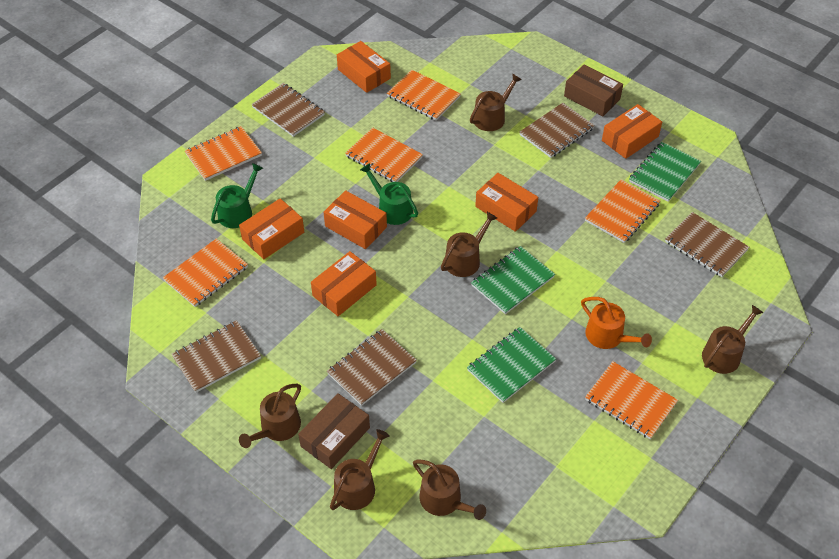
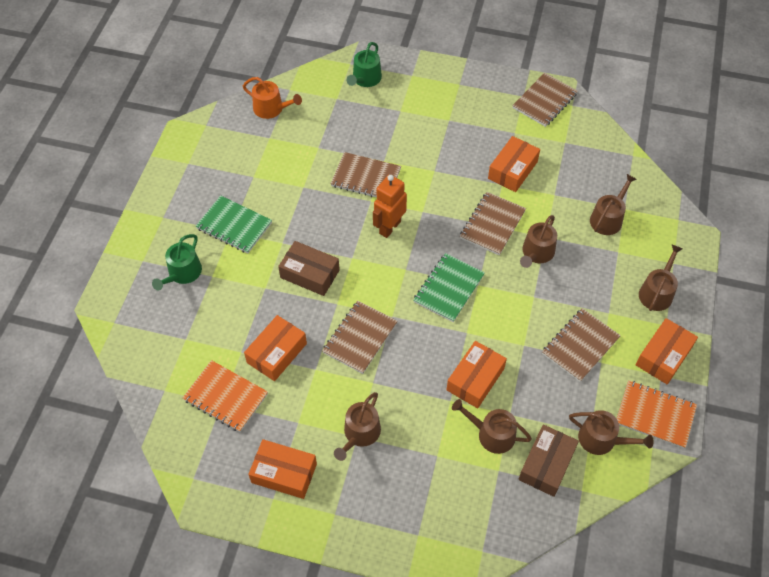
green notebook: 3 -> 2
orange box: 6 -> 5
orange notebook: 6 -> 2
orange robot: 0 -> 1

